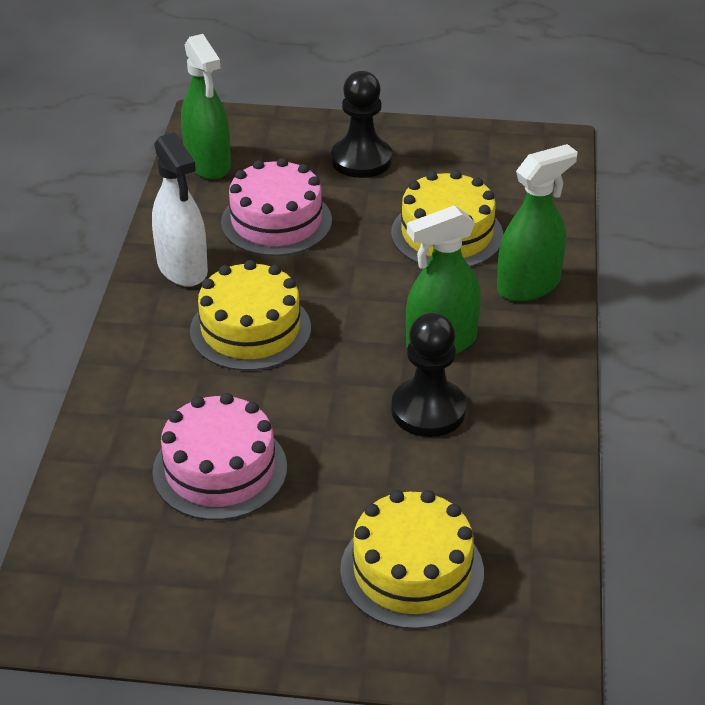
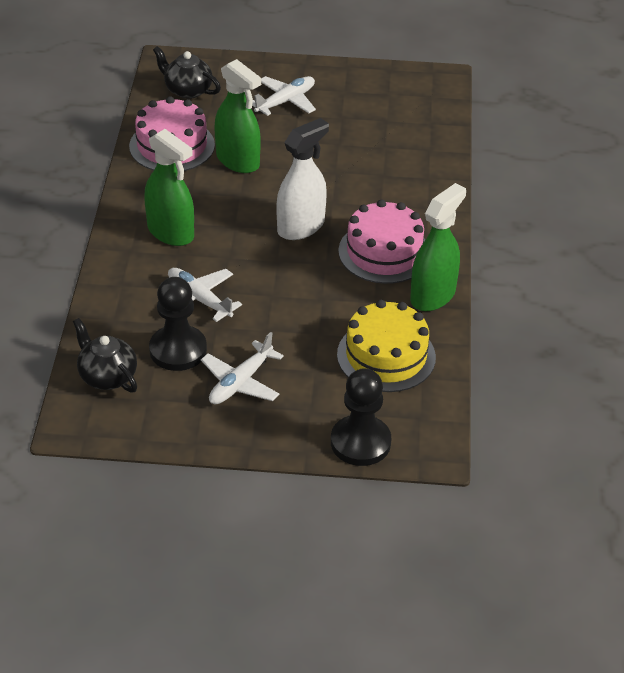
black teapot: 0 -> 2
white plane: 0 -> 3
yellow cake: 3 -> 1

